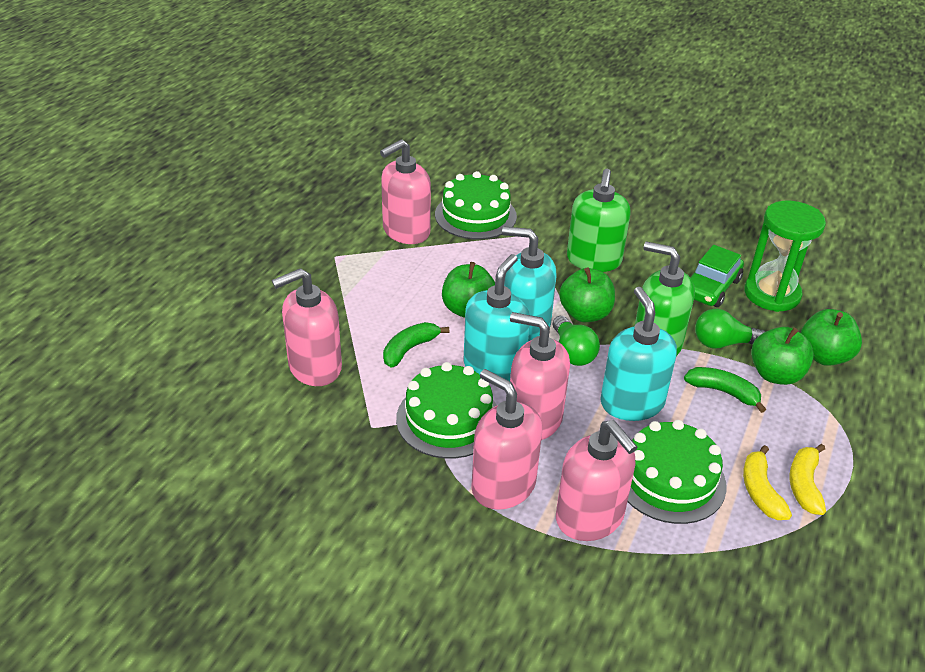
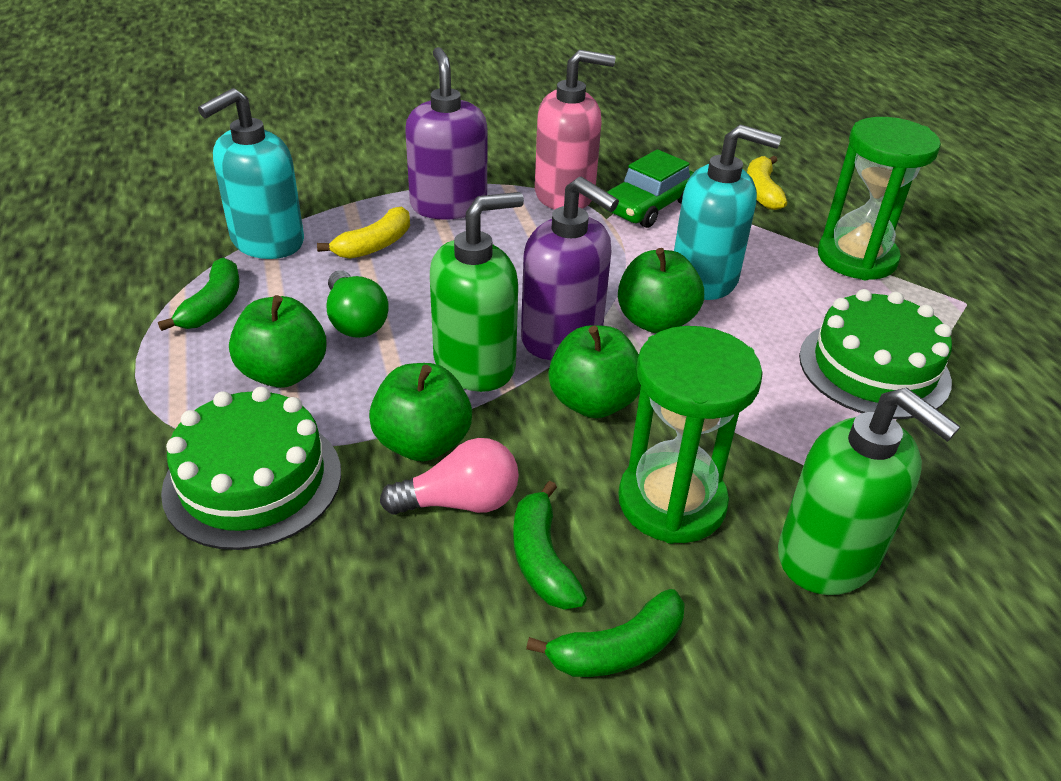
green banana: 2 -> 3
green cake: 3 -> 2
green hourglass: 1 -> 2
green light bulb: 2 -> 1
pink light bulb: 0 -> 1
pink soap dispenser: 5 -> 1
purple soap dispenser: 0 -> 2
turquoise soap dispenser: 3 -> 2

